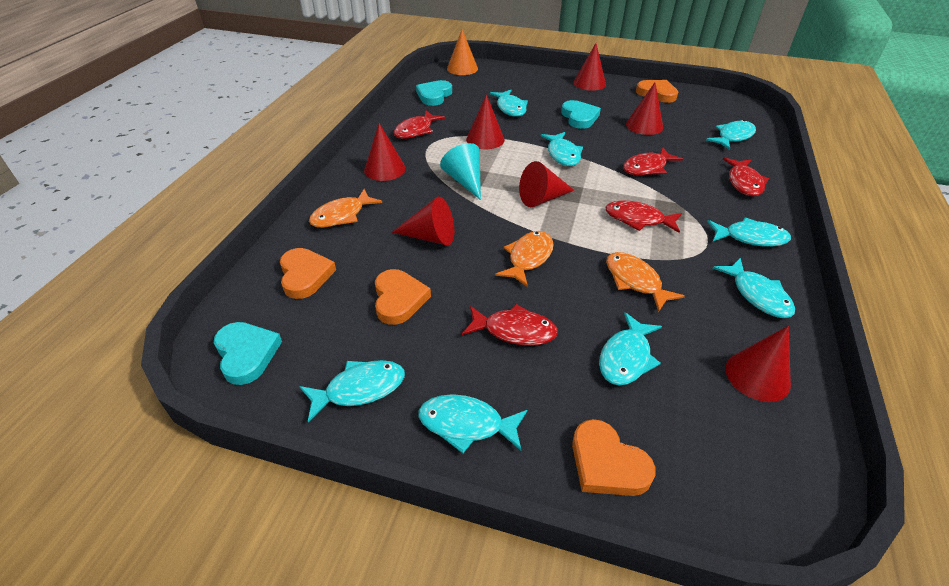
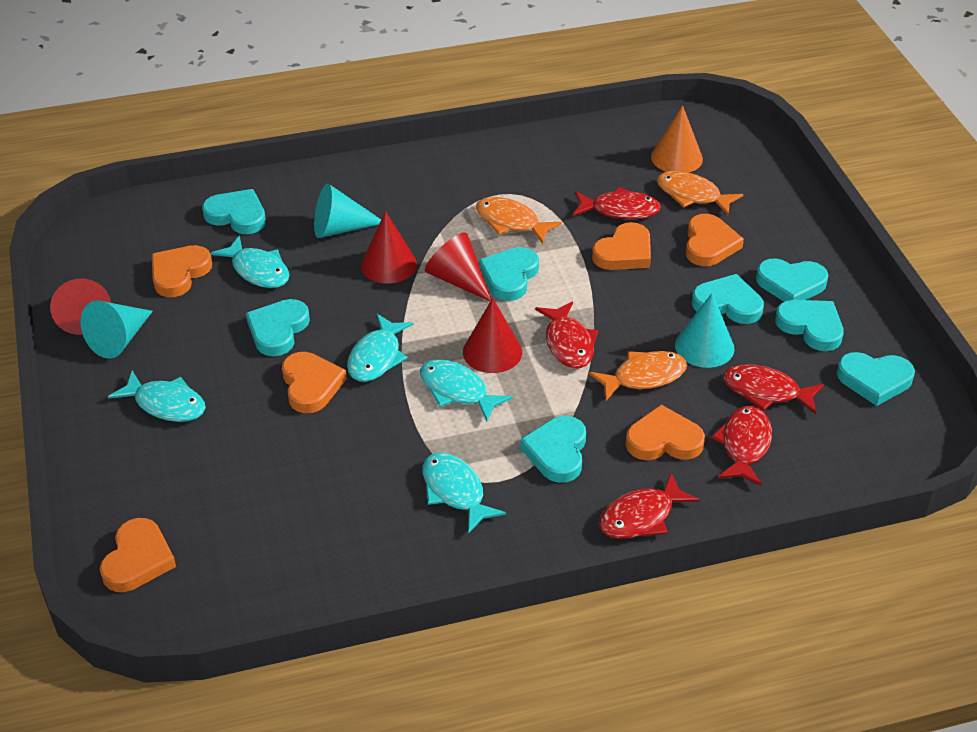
orange heart: 4 -> 6
red cone: 7 -> 4
turquoise cone: 1 -> 3
turquoise fish: 8 -> 5
turquoise heart: 3 -> 8

